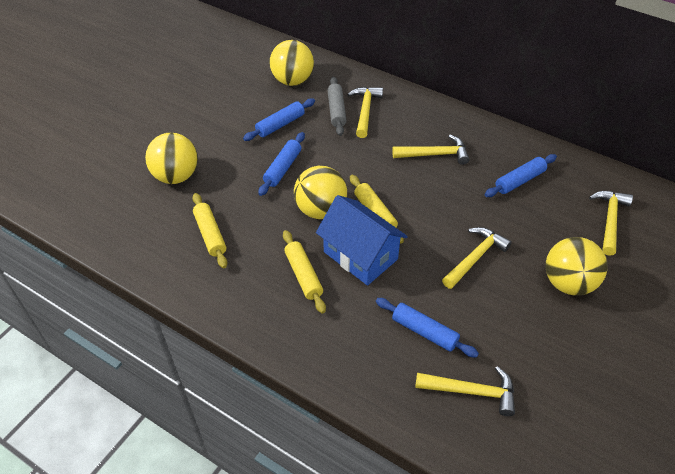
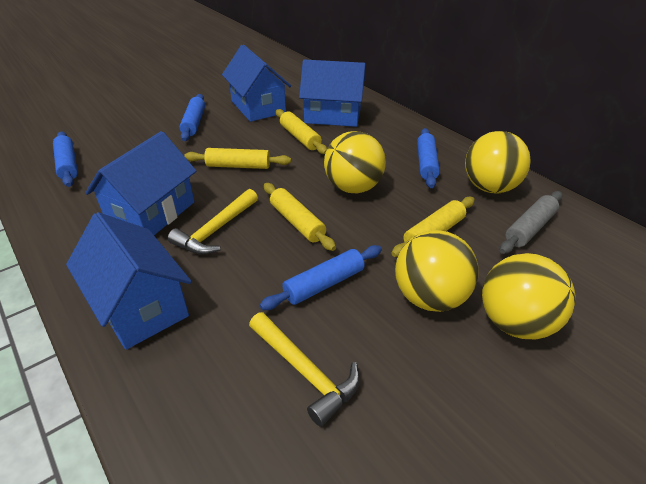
blue house: 1 -> 4
yellow hammer: 5 -> 2
yellow rolling pin: 3 -> 4

